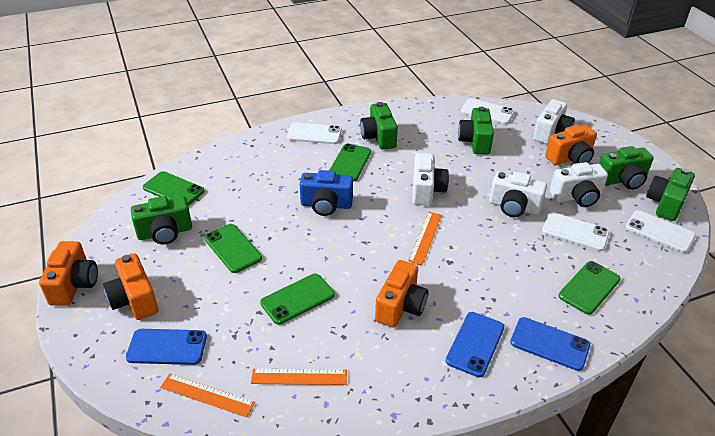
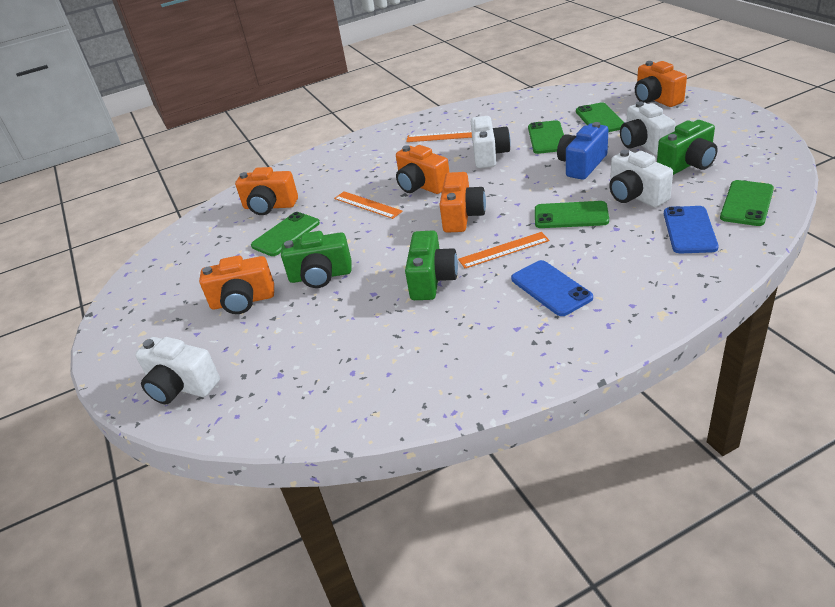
blue phone: 3 -> 2
green camera: 5 -> 3
orange camera: 4 -> 5
white phone: 4 -> 0

